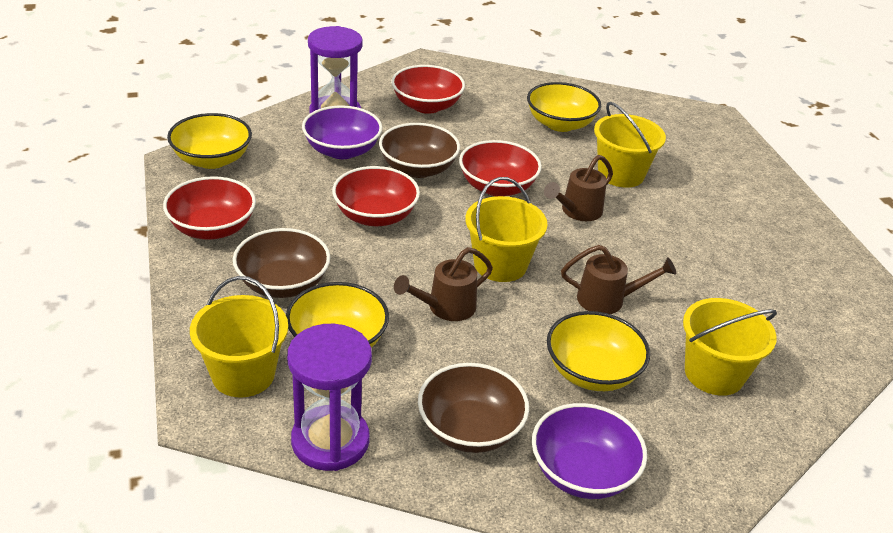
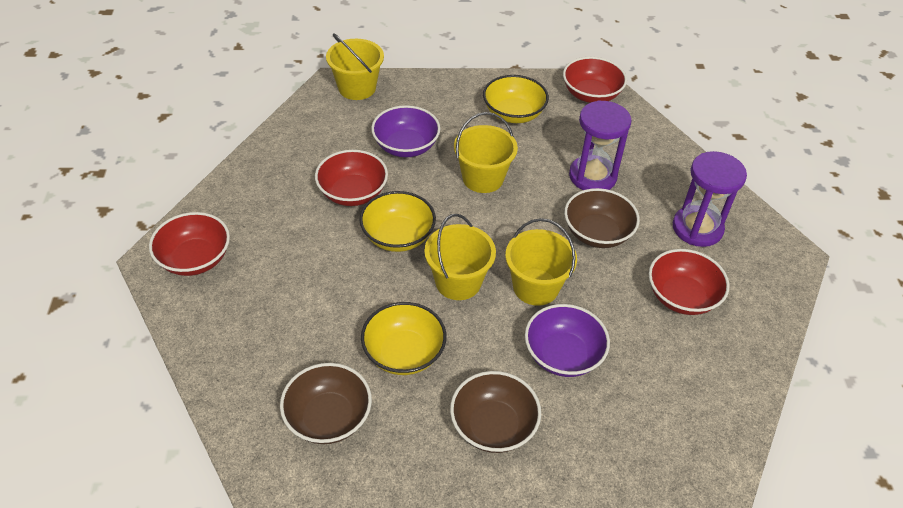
brown watering can: 3 -> 0
yellow bowl: 4 -> 3

